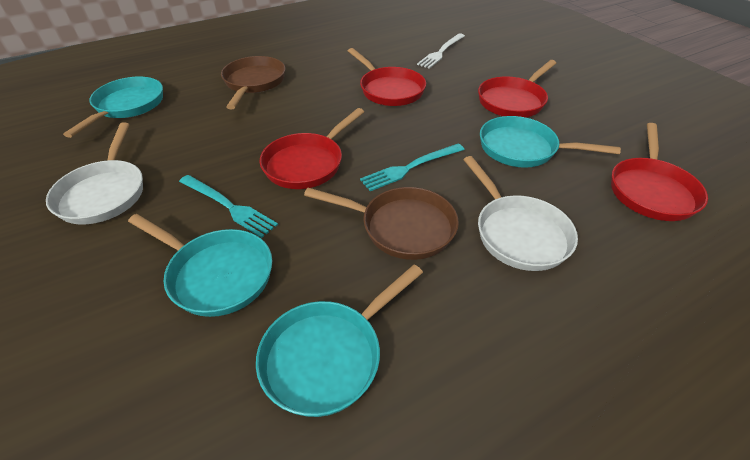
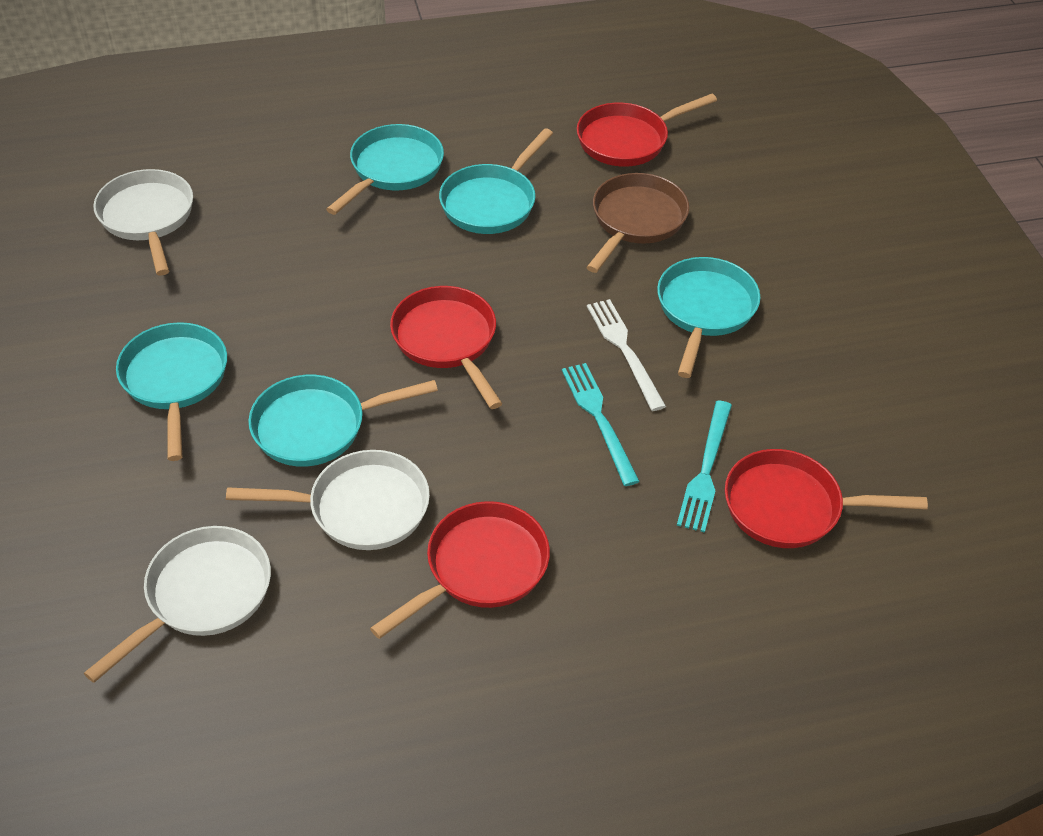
brown pan: 2 -> 1
turquoise pan: 4 -> 5
white pan: 2 -> 3

